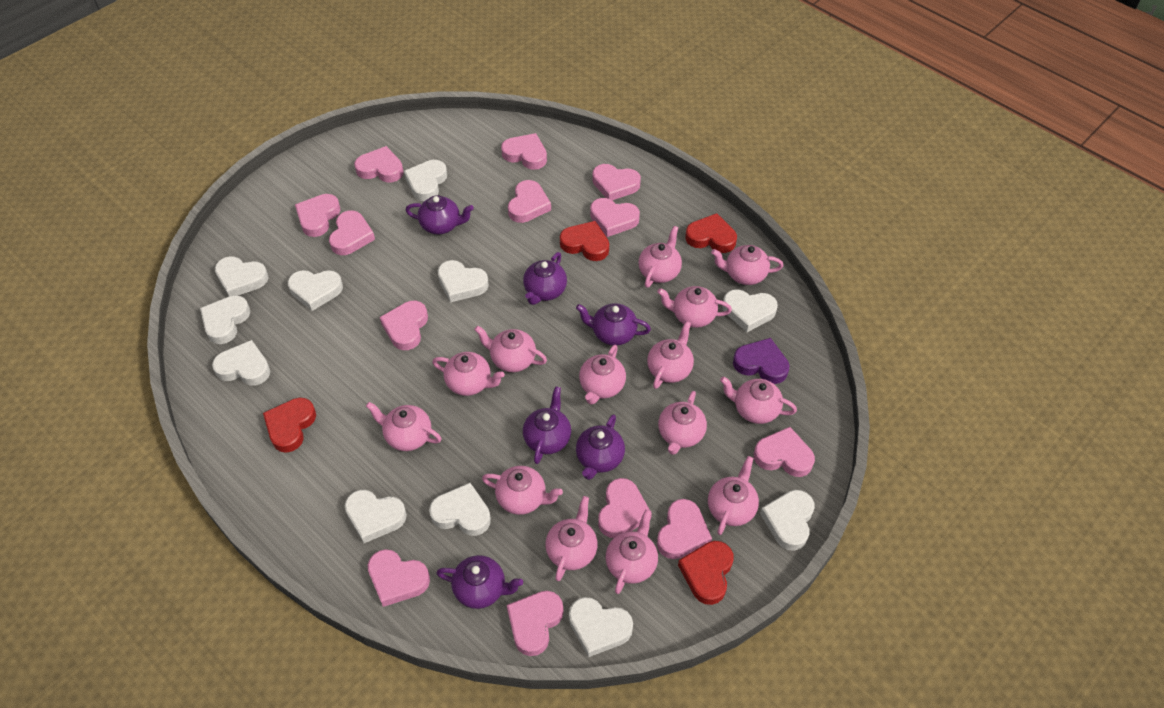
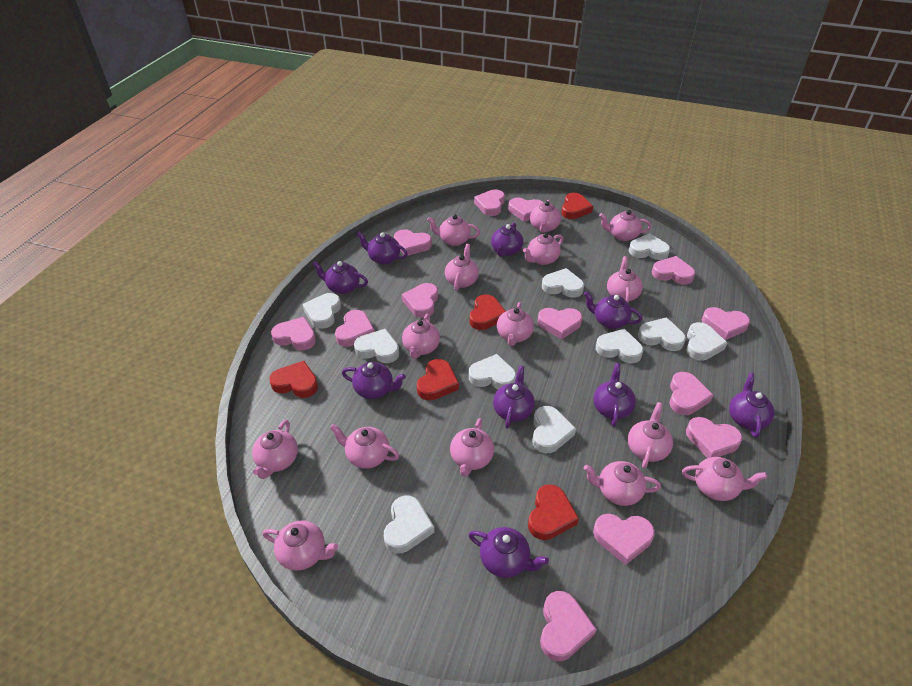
pink teapot: 14 -> 15
purple heart: 1 -> 0
purple teapot: 6 -> 9
red heart: 4 -> 5
white heart: 11 -> 10

